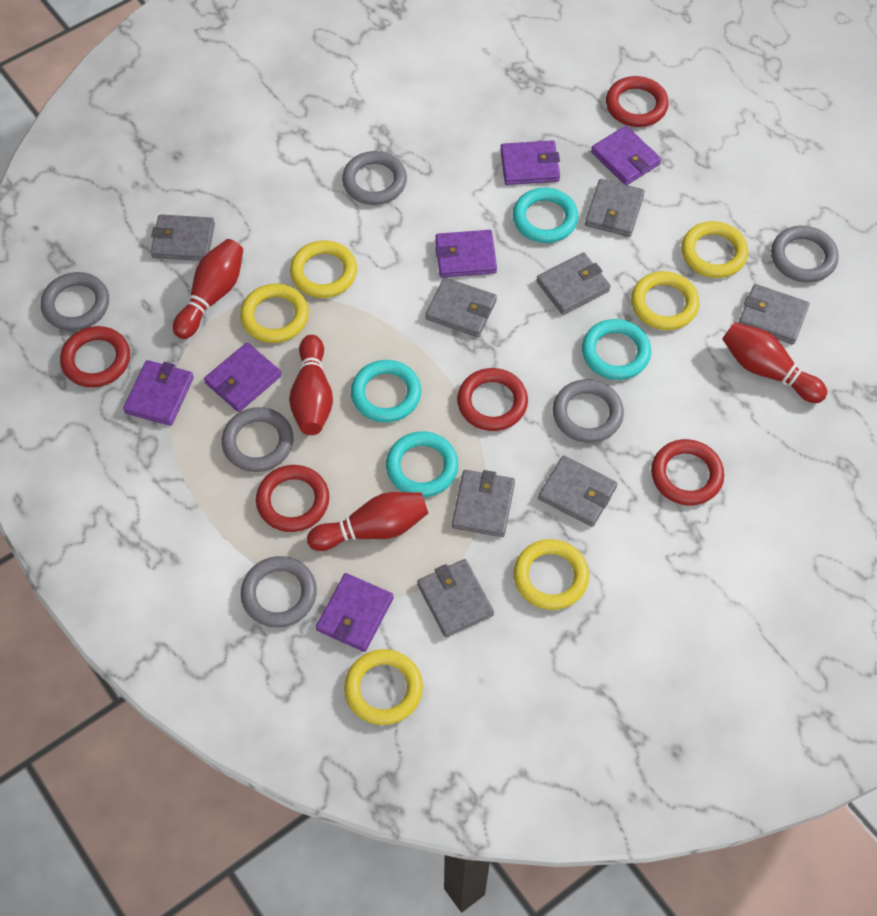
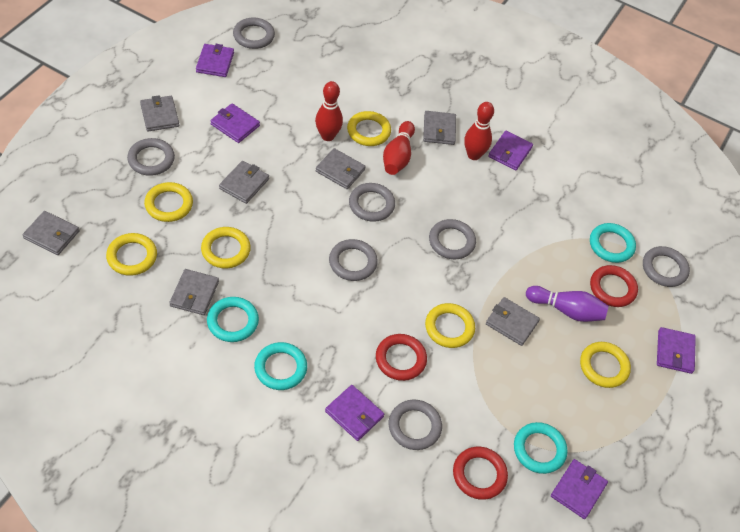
grey ring: 6 -> 7
grey wallet: 8 -> 7
purple bowling pin: 0 -> 1
red bowling pin: 4 -> 3
red ring: 5 -> 3

